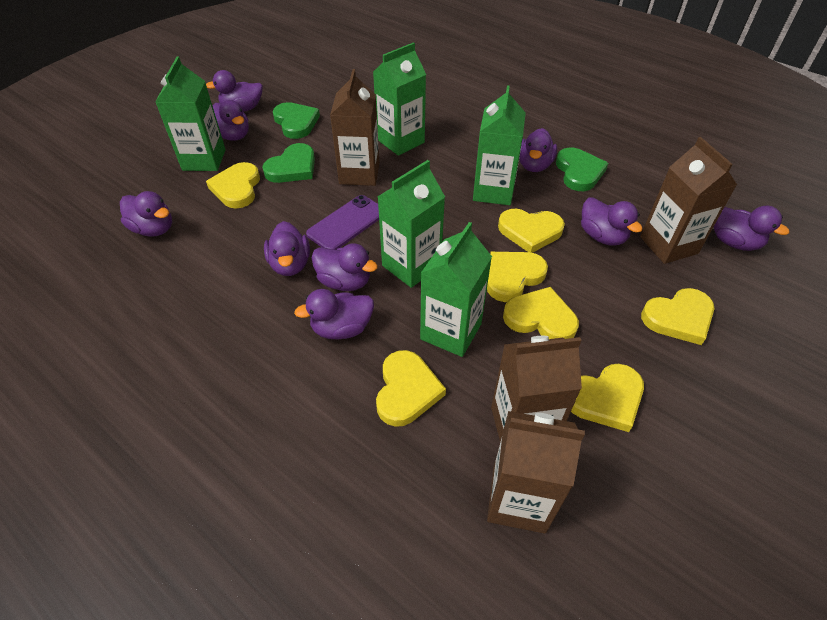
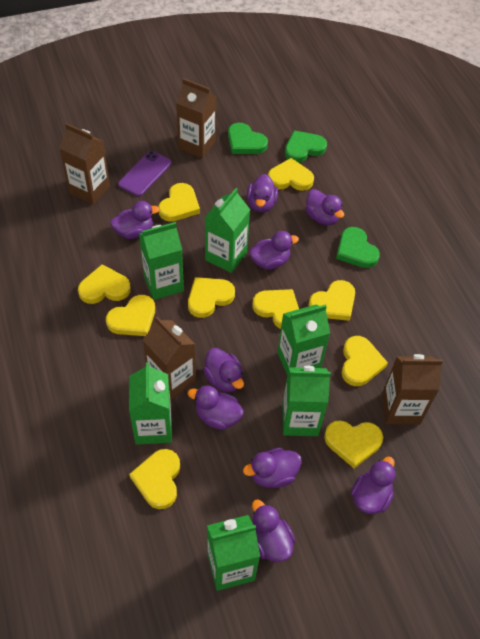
green carton: 5 -> 6
yellow heart: 7 -> 10

